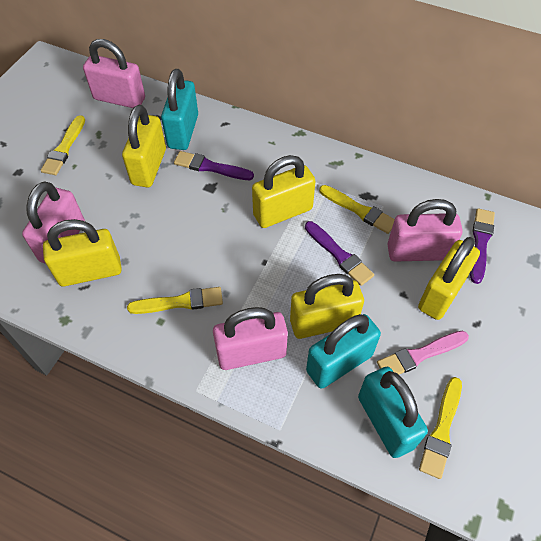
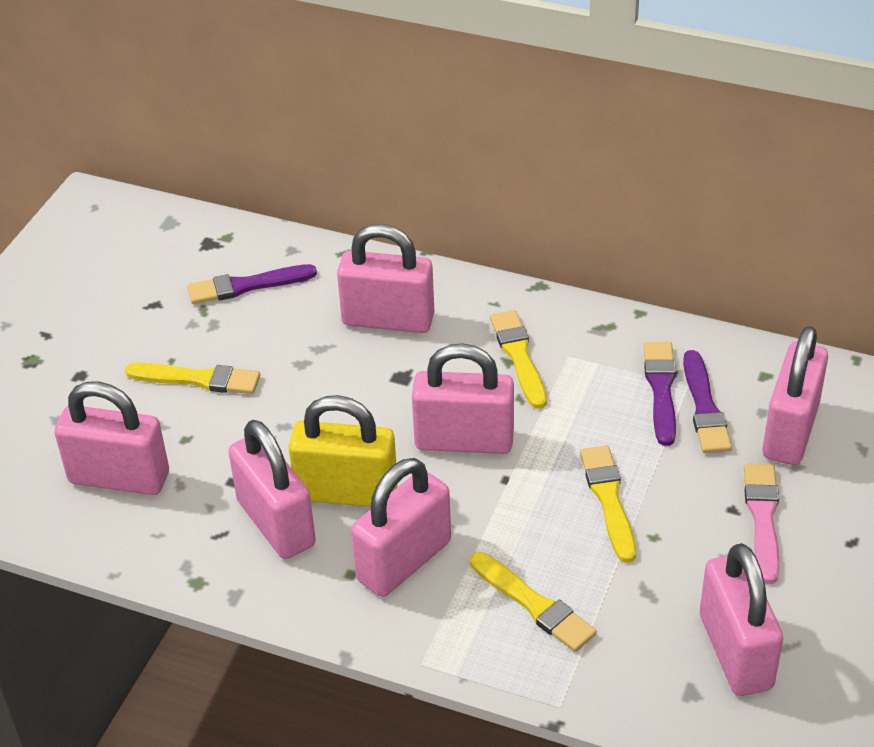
pink padlock: 4 -> 7
turquoise padlock: 3 -> 0
yellow padlock: 5 -> 1

